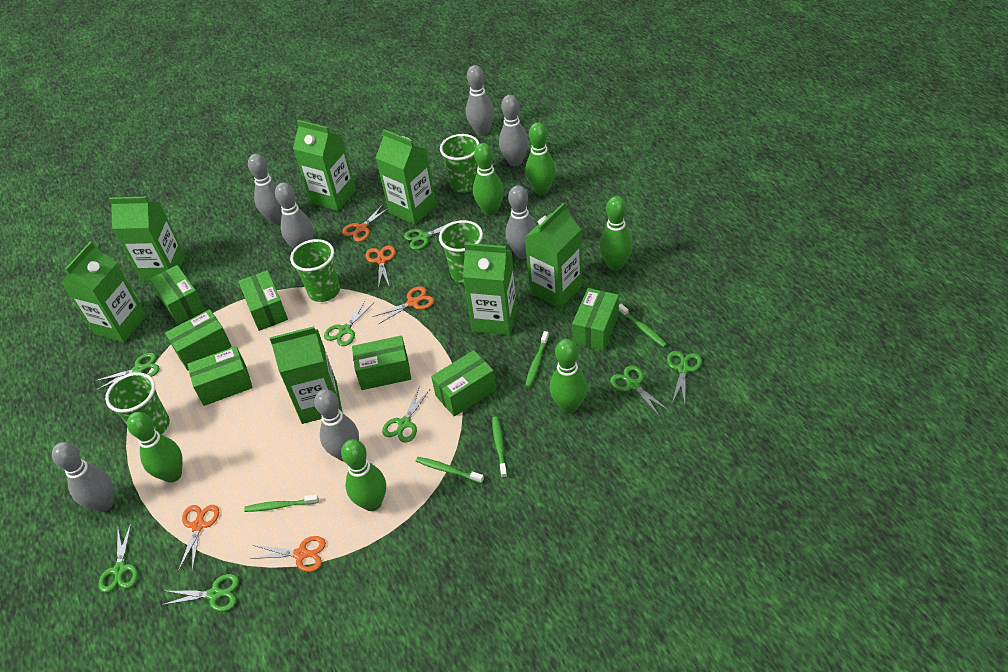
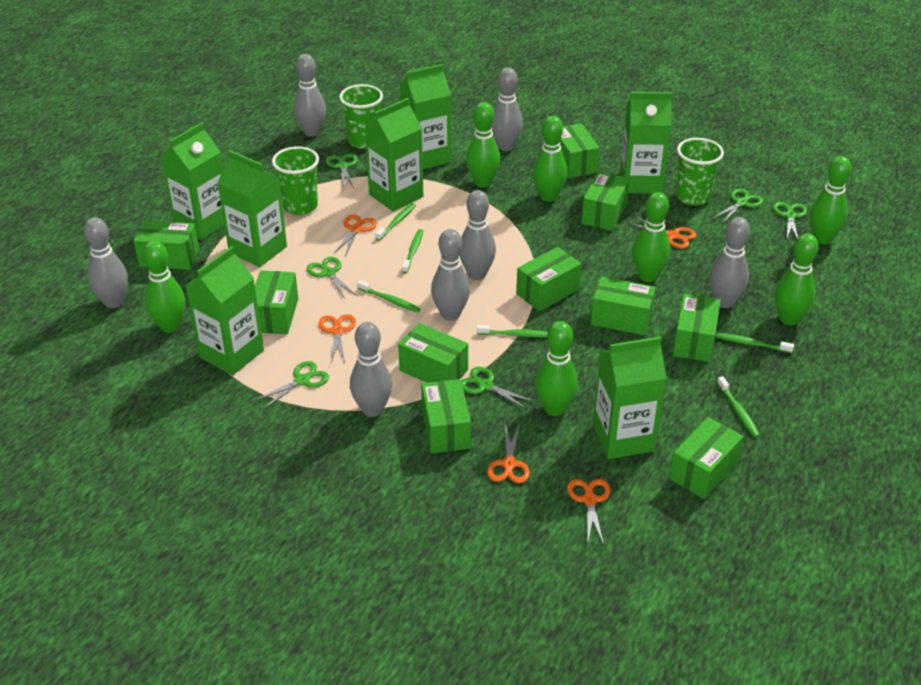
green bowling pin: 6 -> 7
green box: 7 -> 10
green cup: 4 -> 3
green scissors: 8 -> 6
green toothbrush: 5 -> 6

